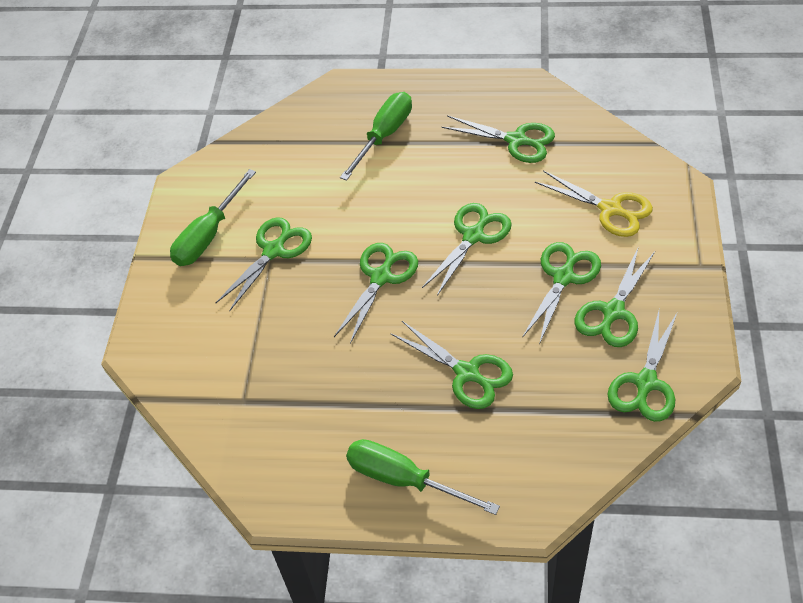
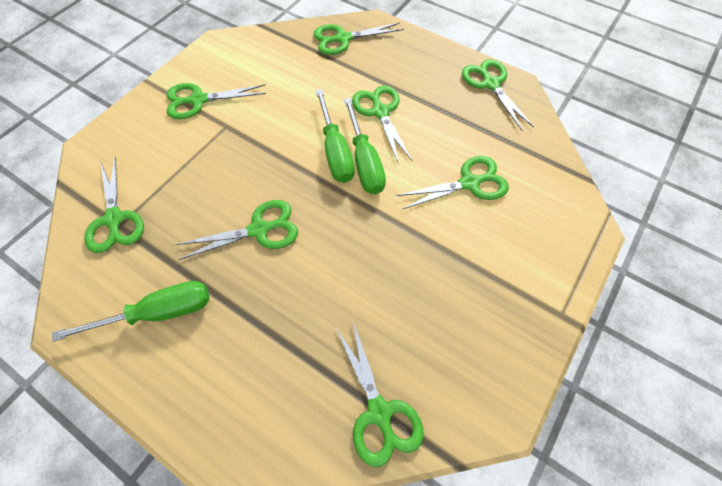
yellow scissors: 1 -> 0

